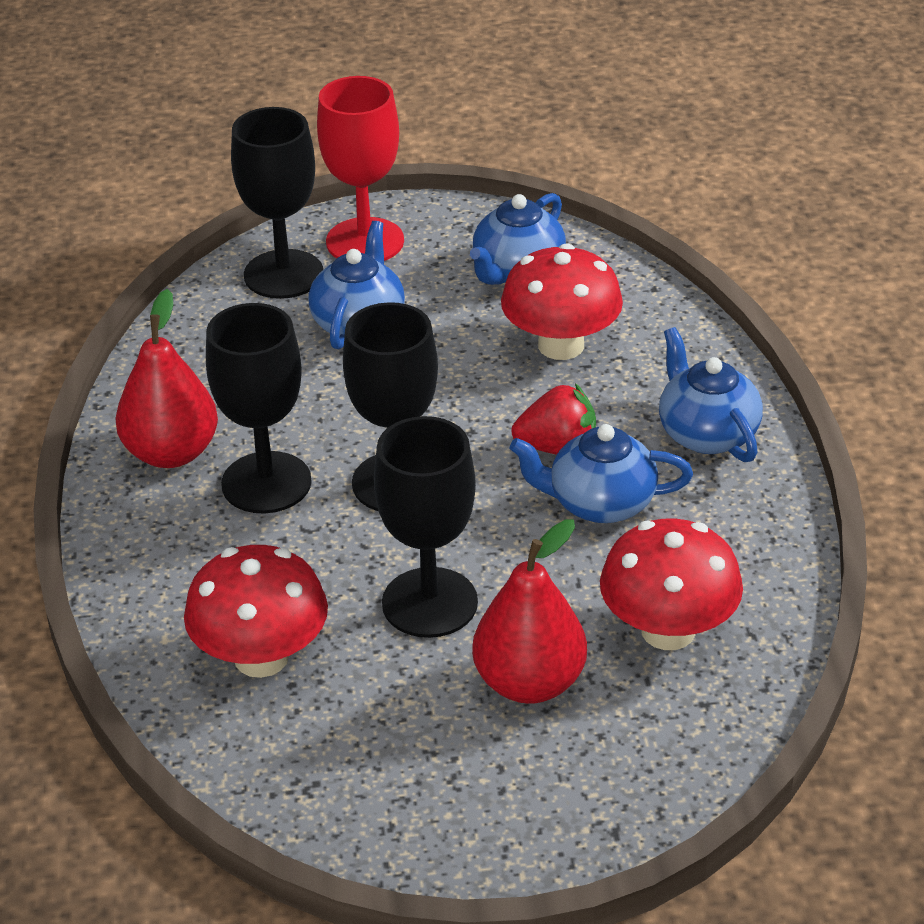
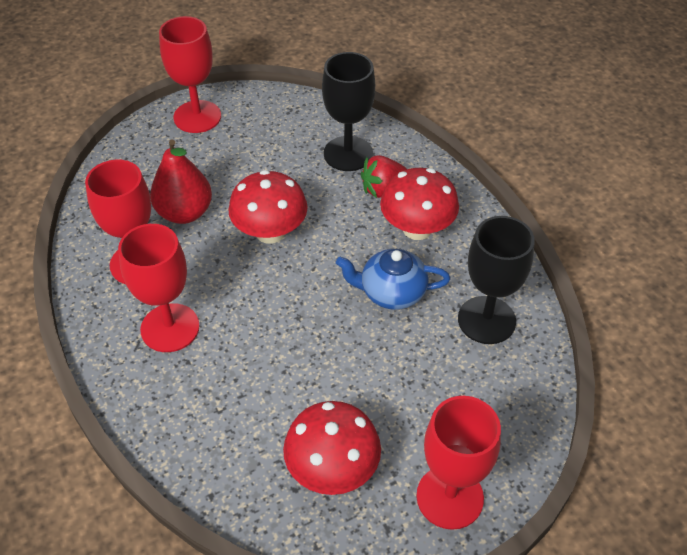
black goblet: 4 -> 2
blue teapot: 4 -> 1
red goblet: 1 -> 4
red pear: 2 -> 1

